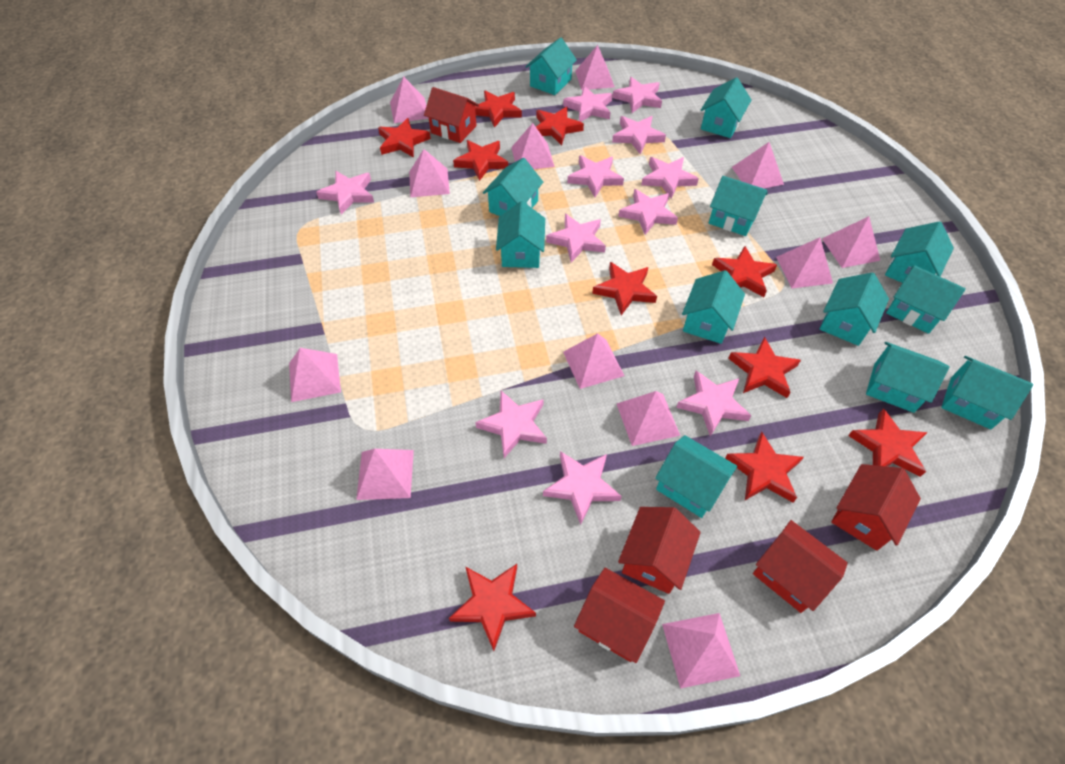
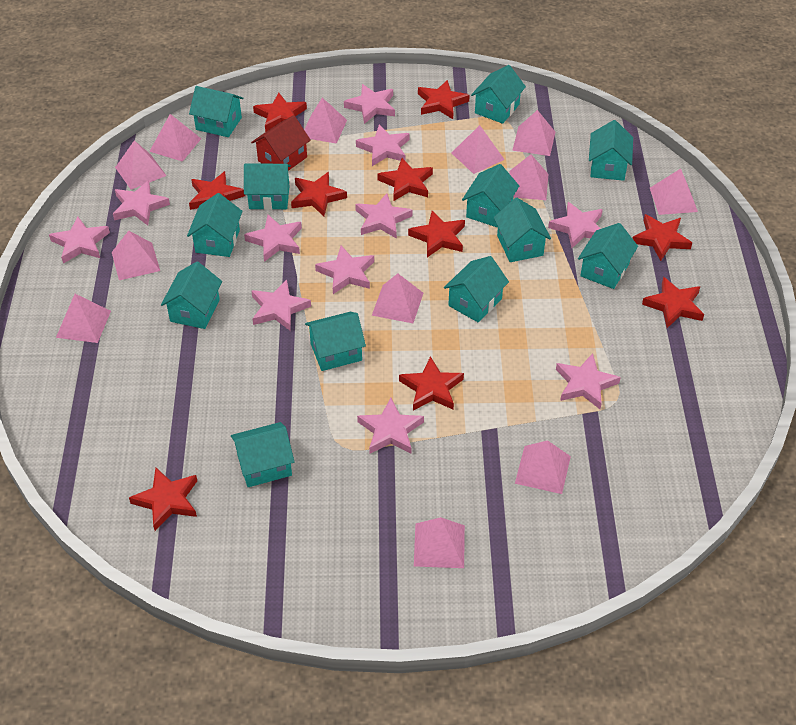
red house: 5 -> 1

